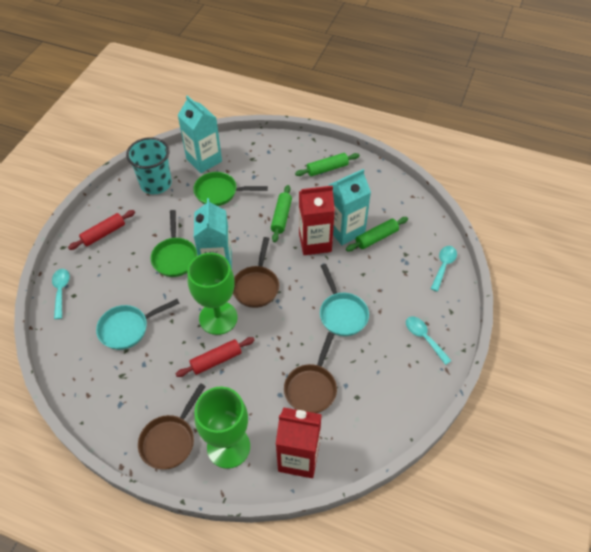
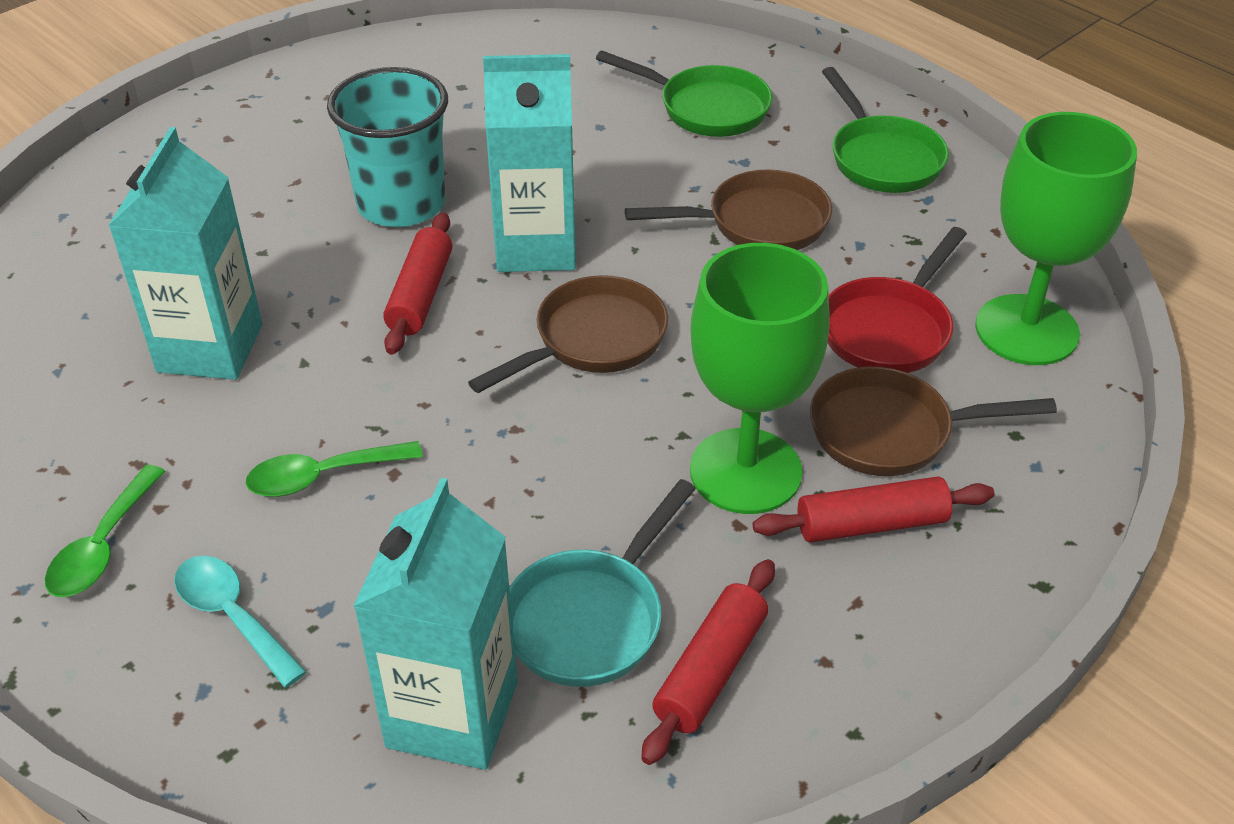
green rolling pin: 3 -> 0
green spoon: 0 -> 2
red carton: 2 -> 0
red pan: 0 -> 1
red rolling pin: 2 -> 3
turquoise pan: 2 -> 1
turquoise spoon: 3 -> 1

